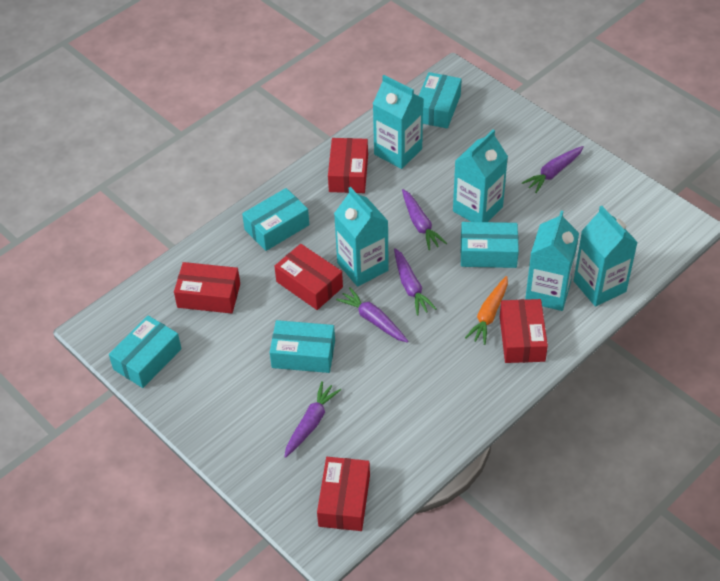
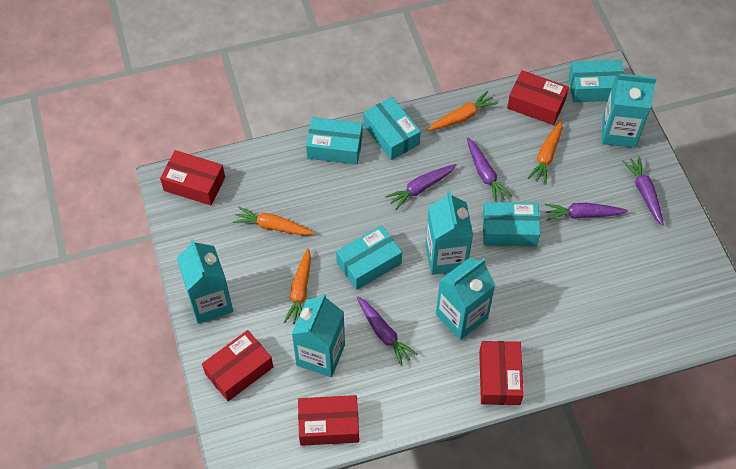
orange carrot: 1 -> 4

